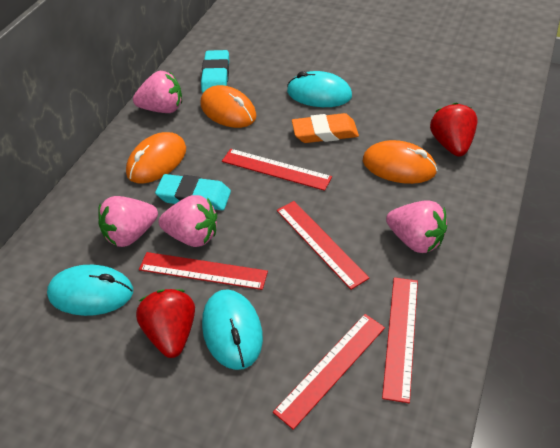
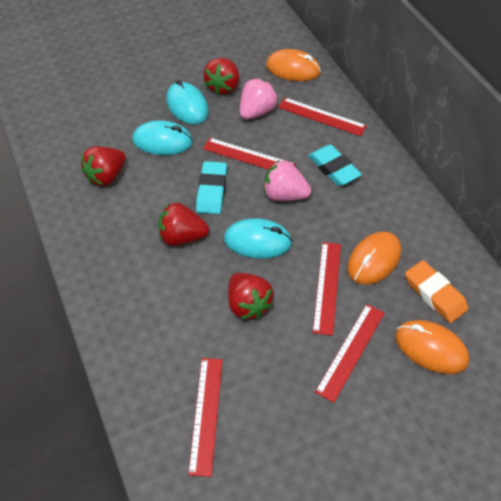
pink strawberry: 4 -> 2
red strawberry: 2 -> 4

